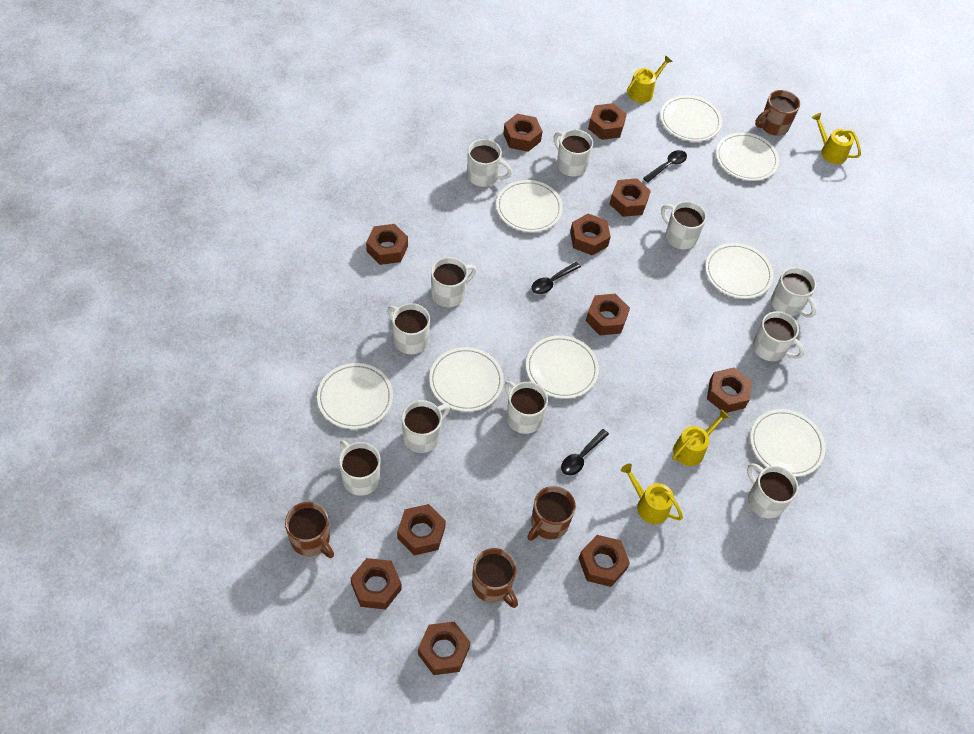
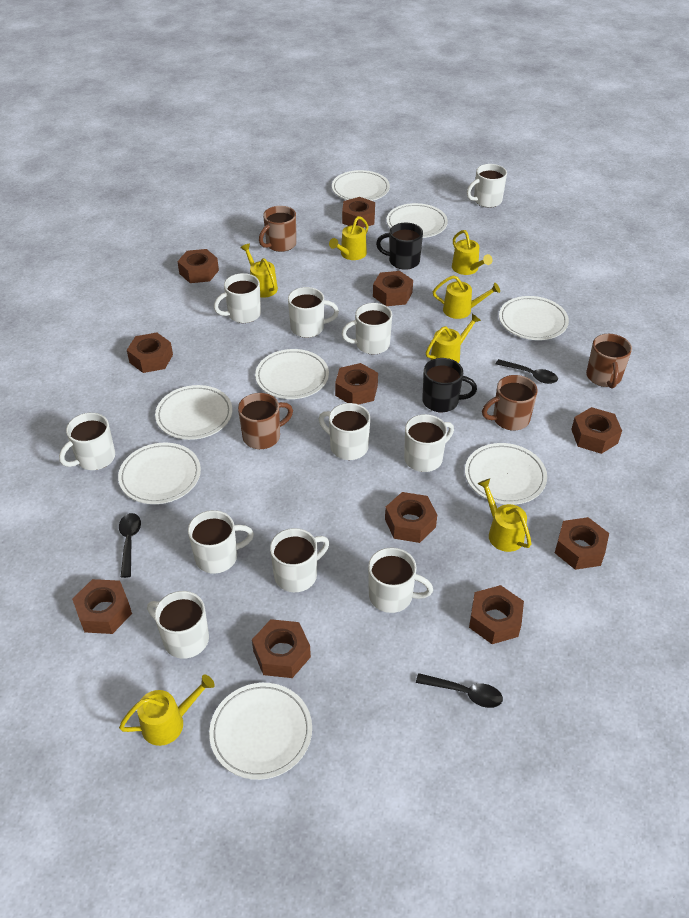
black mug: 0 -> 2
yellow watering can: 4 -> 7

